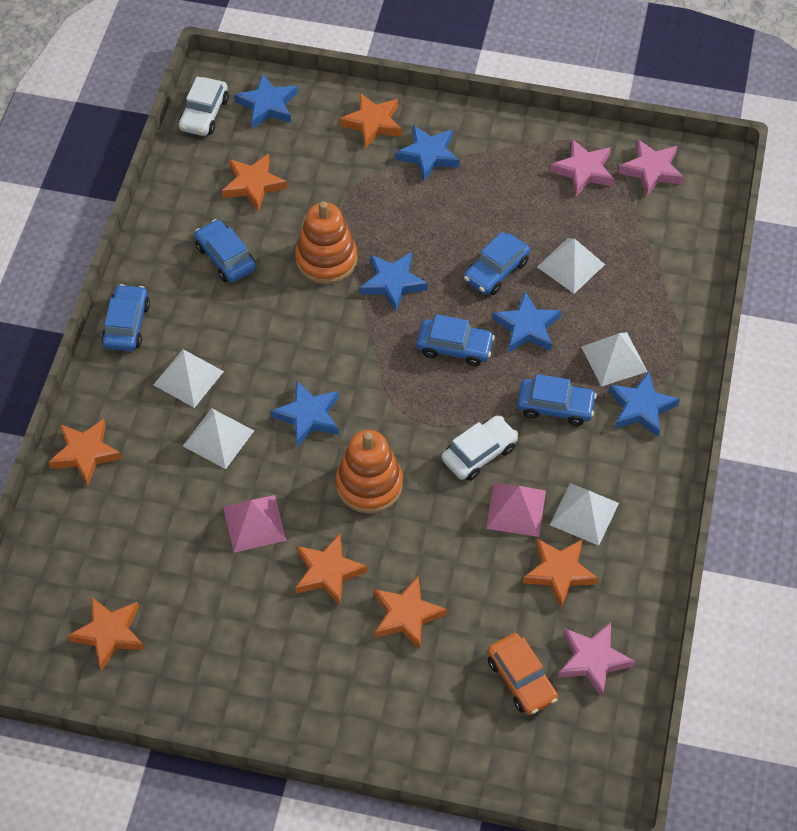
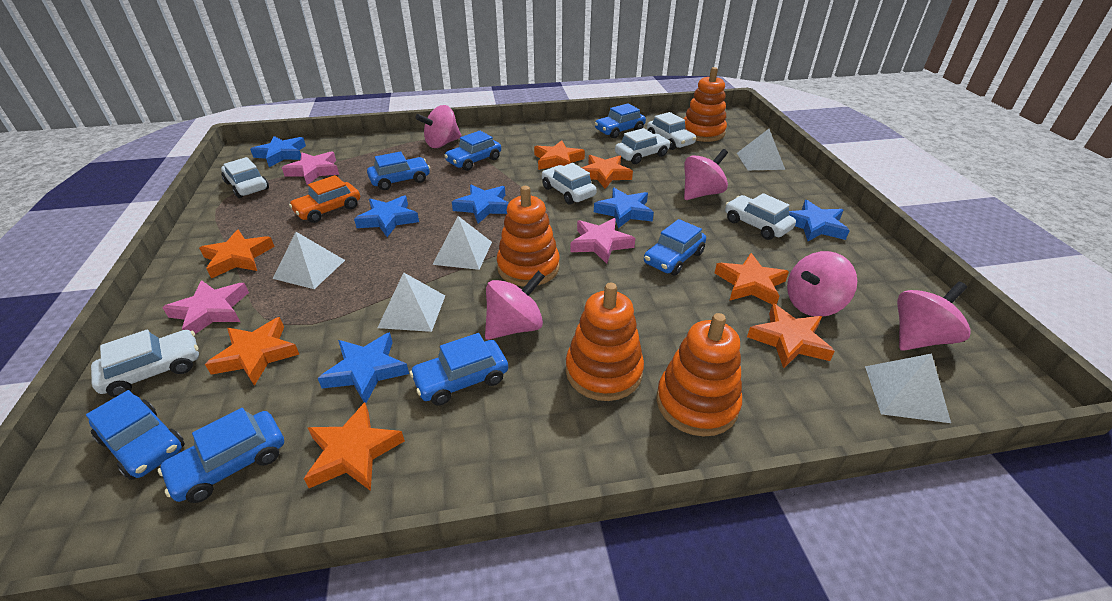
blue car: 5 -> 7
orange stacking toy: 2 -> 4
pink pyramid: 2 -> 0
pink spinning top: 0 -> 5
white car: 2 -> 6

